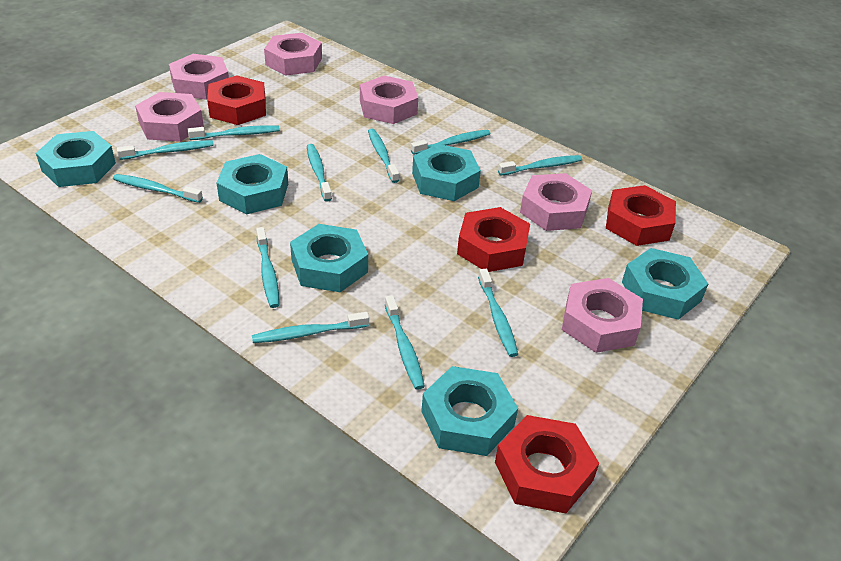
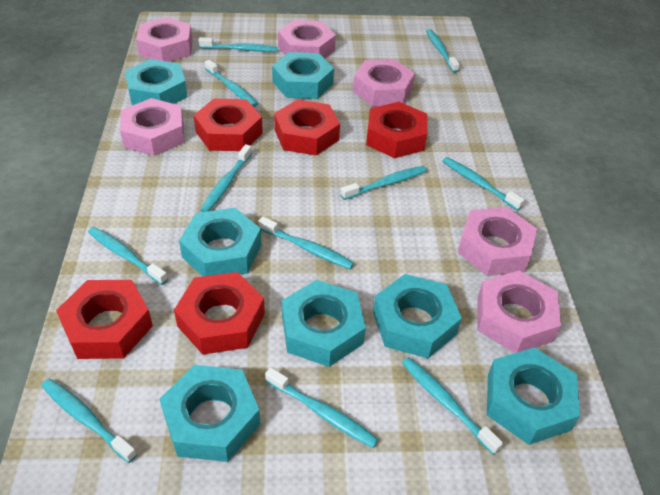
red nut: 4 -> 5
turquoise nut: 6 -> 7

